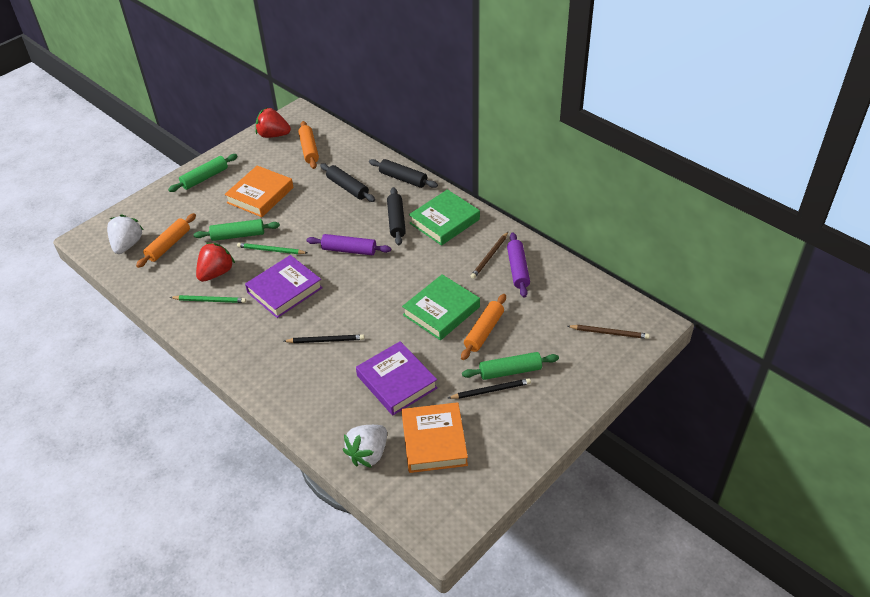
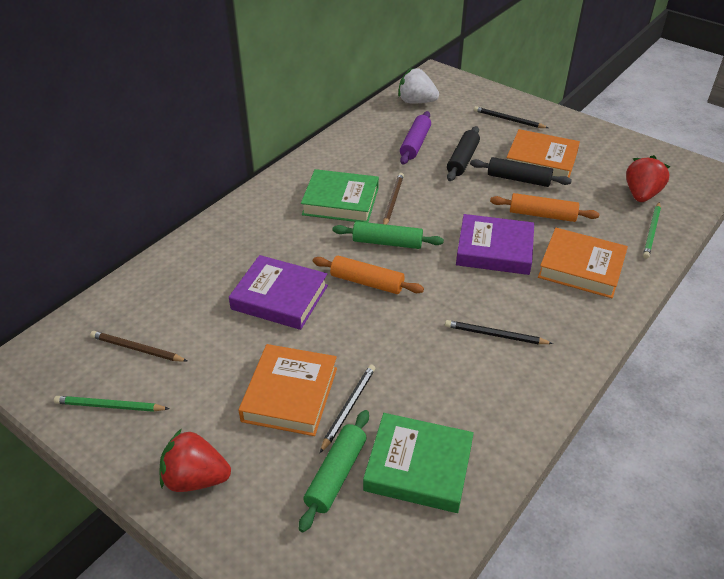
black pencil: 2 -> 3
black rolling pin: 3 -> 2
green rolling pin: 3 -> 2
orange book: 2 -> 3
orange rolling pin: 3 -> 2
purple rolling pin: 2 -> 1
white strawberry: 2 -> 1

